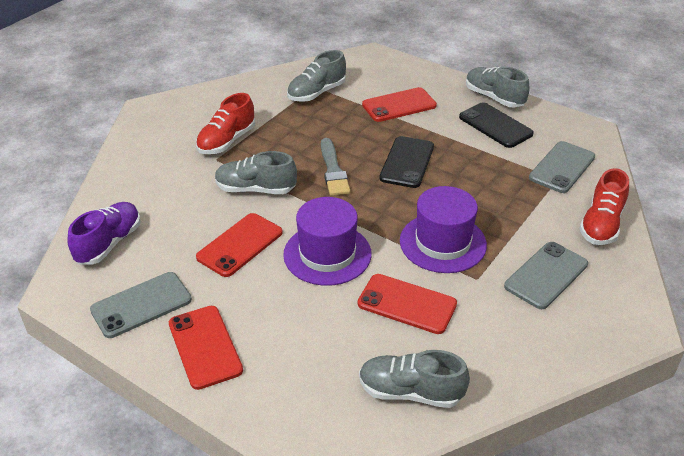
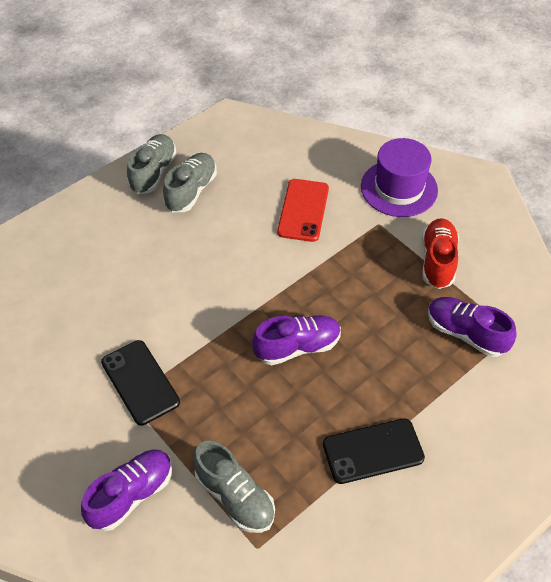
grey brush: 1 -> 0
grey phone: 3 -> 0
grey shoe: 4 -> 3
purple hat: 2 -> 1
purple shoe: 1 -> 3
red phone: 4 -> 1
red shoe: 2 -> 1

